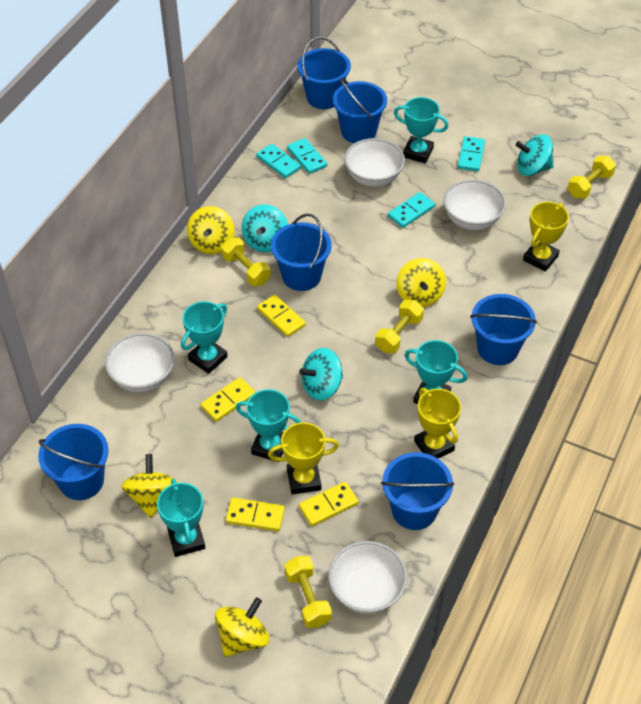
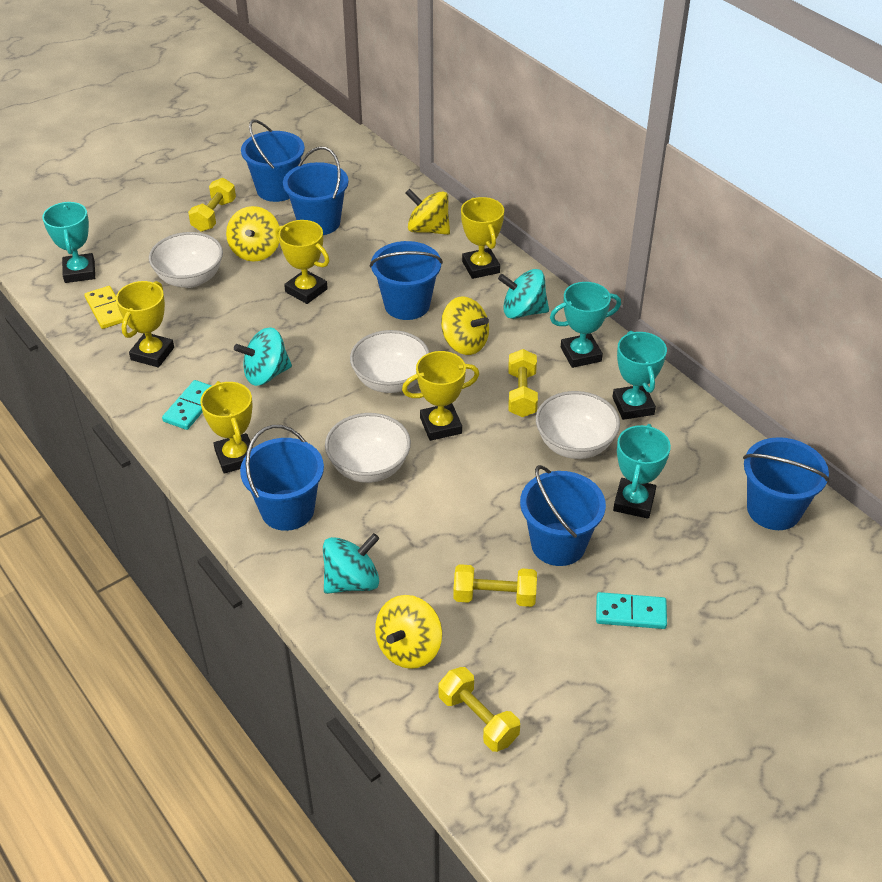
turquoise domino: 4 -> 2
turquoise trophy: 5 -> 4
yellow domino: 4 -> 1
yellow trophy: 3 -> 5

